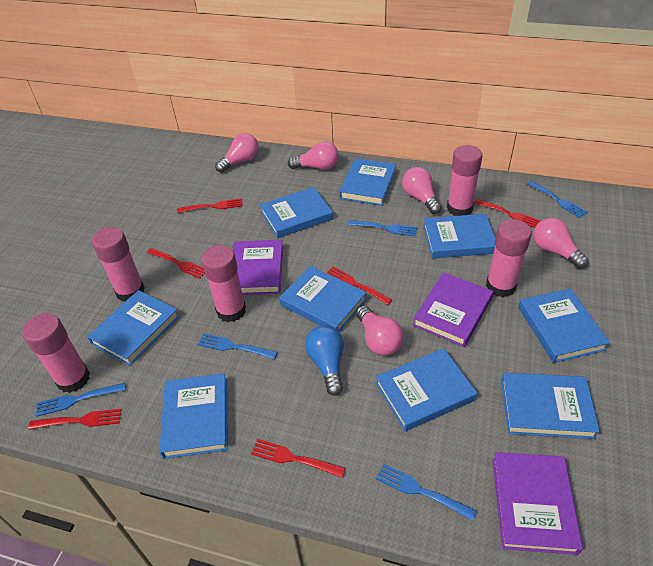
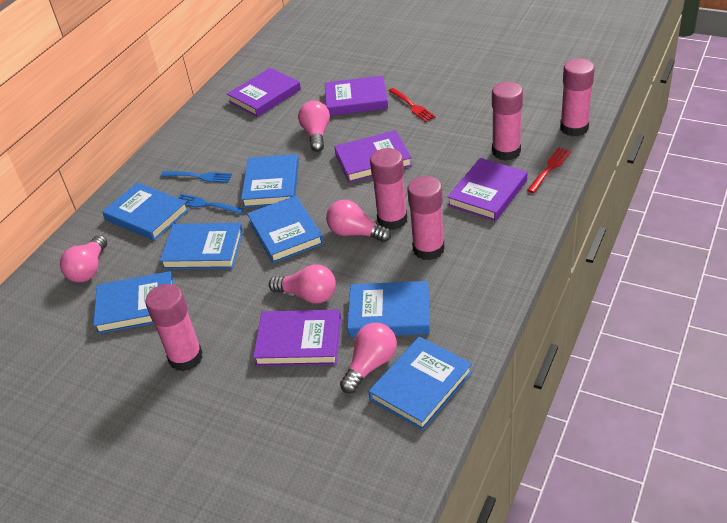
blue book: 9 -> 7
blue fork: 5 -> 2
blue light bulb: 1 -> 0
purple book: 3 -> 5
red fork: 6 -> 2

